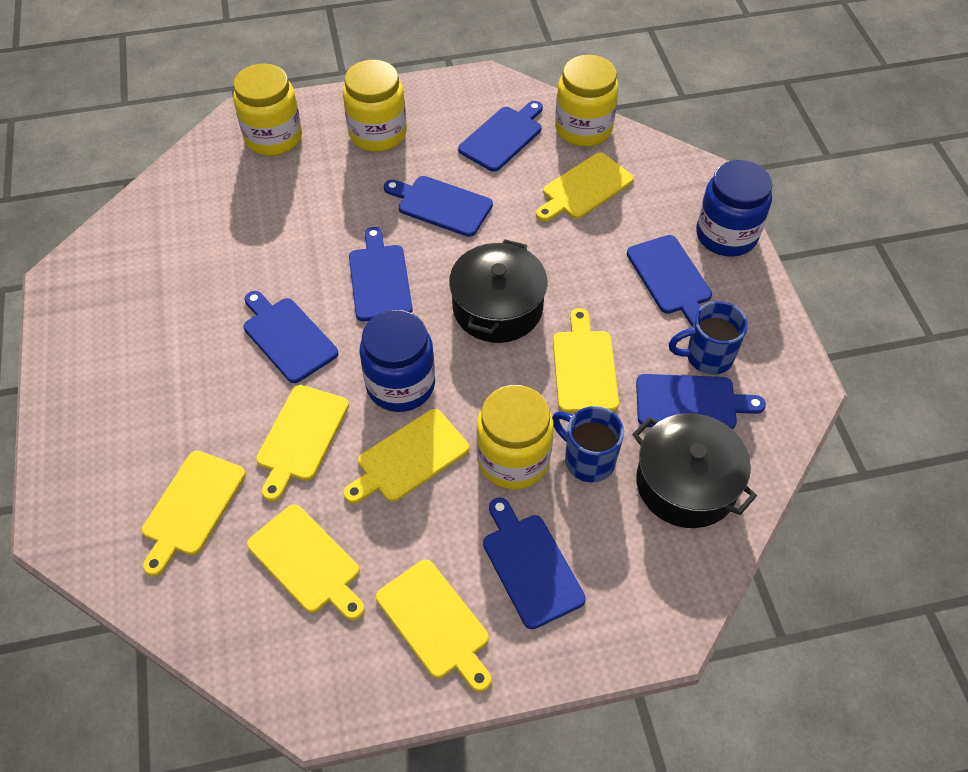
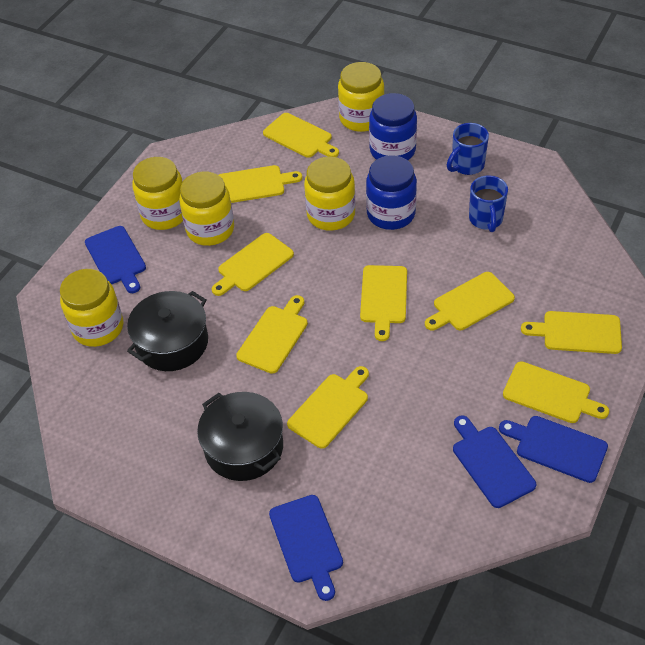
blue cutting board: 7 -> 4
yellow cutting board: 7 -> 9
yellow jar: 4 -> 5

